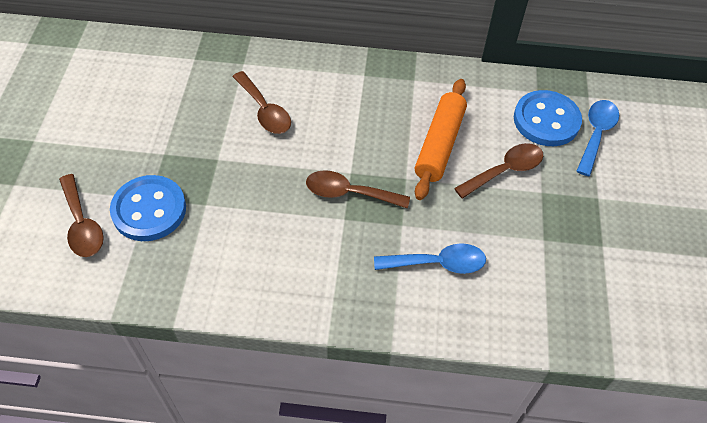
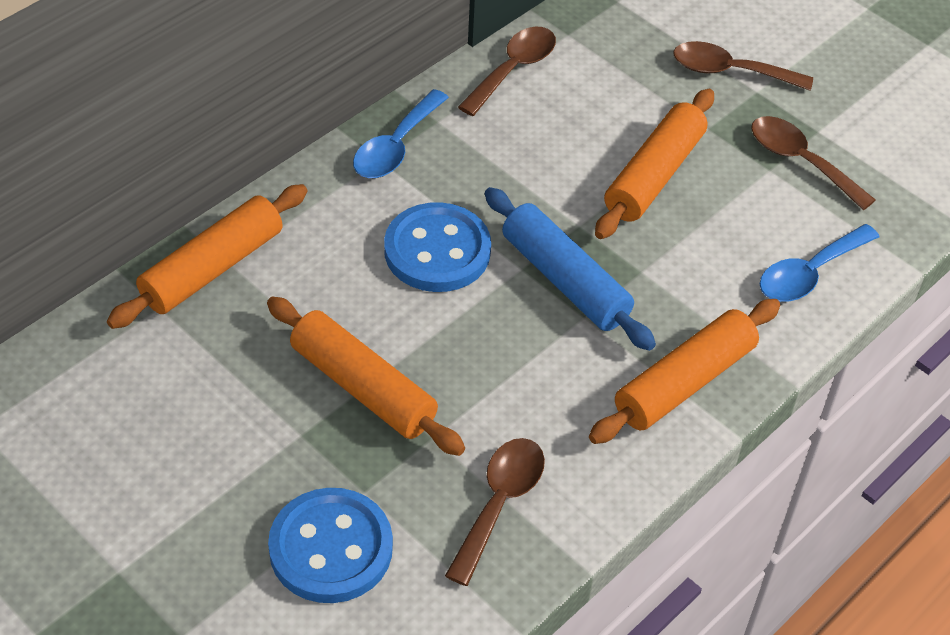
blue rolling pin: 0 -> 1
orange rolling pin: 1 -> 4

